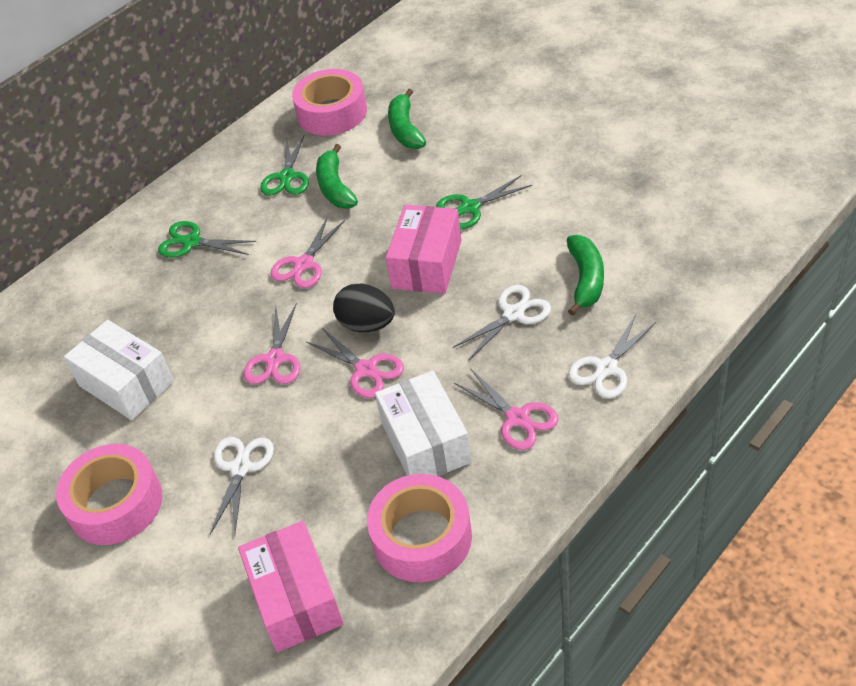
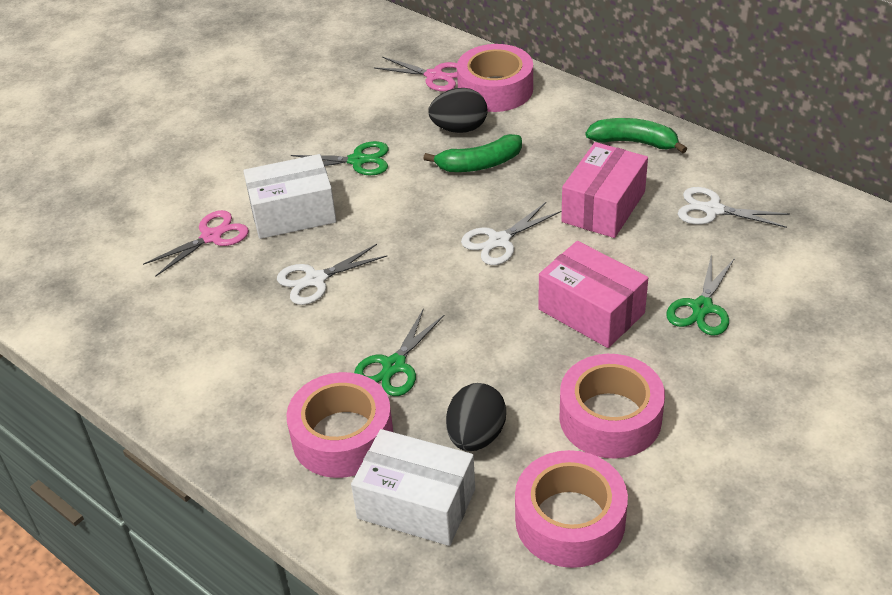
black egg: 1 -> 2
green banana: 3 -> 2
pink scissors: 4 -> 2
pink tape: 3 -> 4

